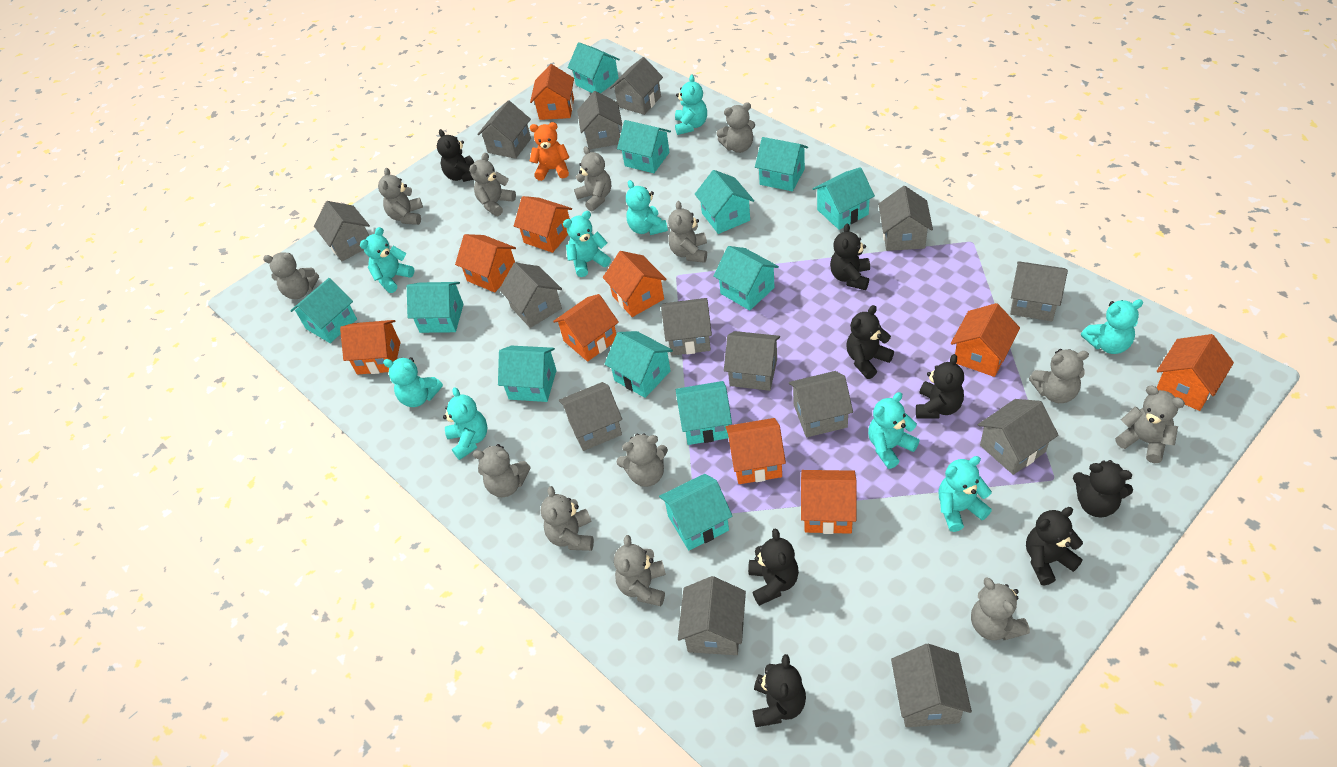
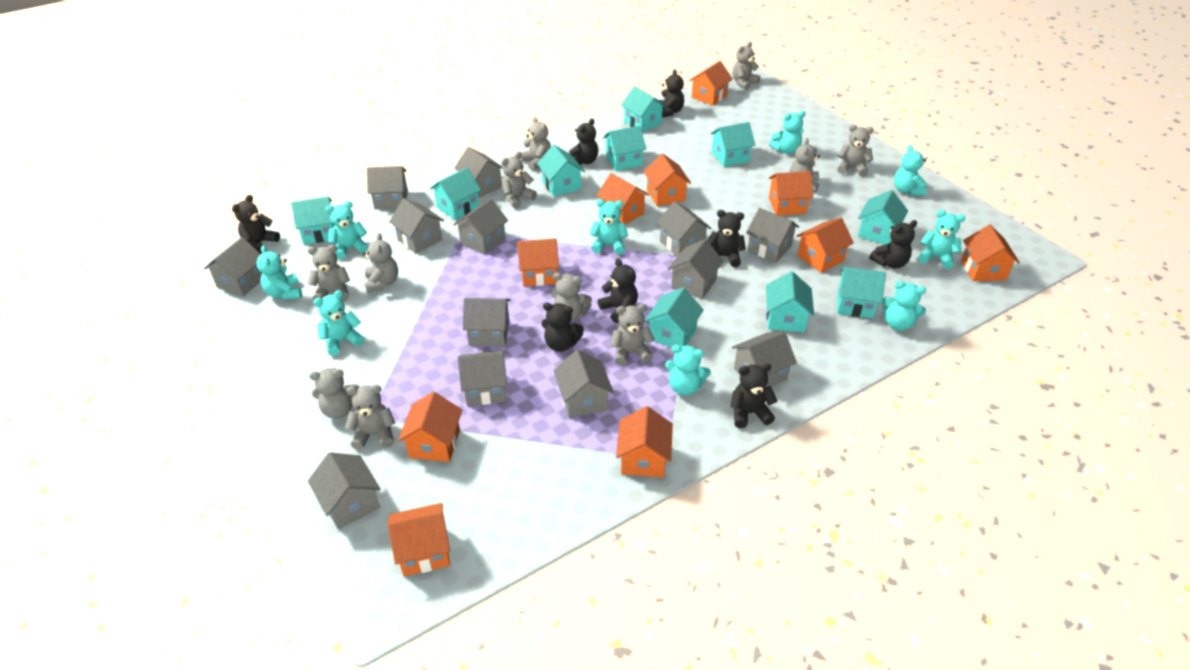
grey house: 14 -> 13
grey teddy bear: 13 -> 11
orange teddy bear: 1 -> 0
turquoise house: 12 -> 10

